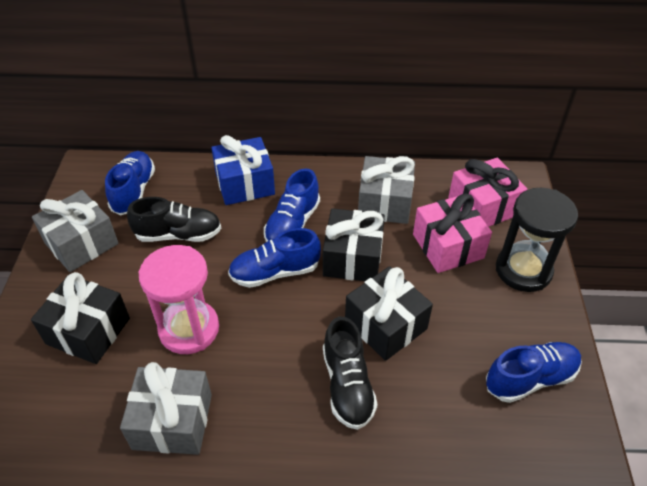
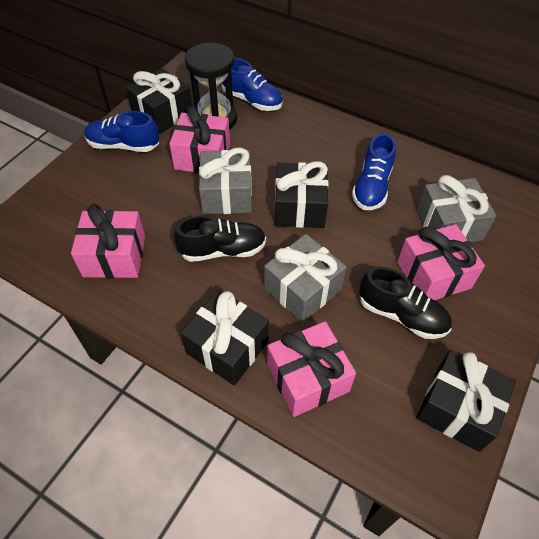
black gift: 3 -> 4
blue gift: 1 -> 0
blue shoe: 4 -> 3
pink gift: 2 -> 4
pink hourglass: 1 -> 0

